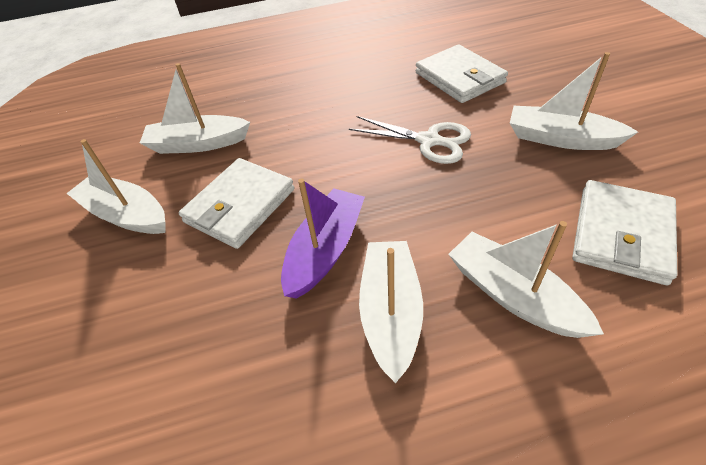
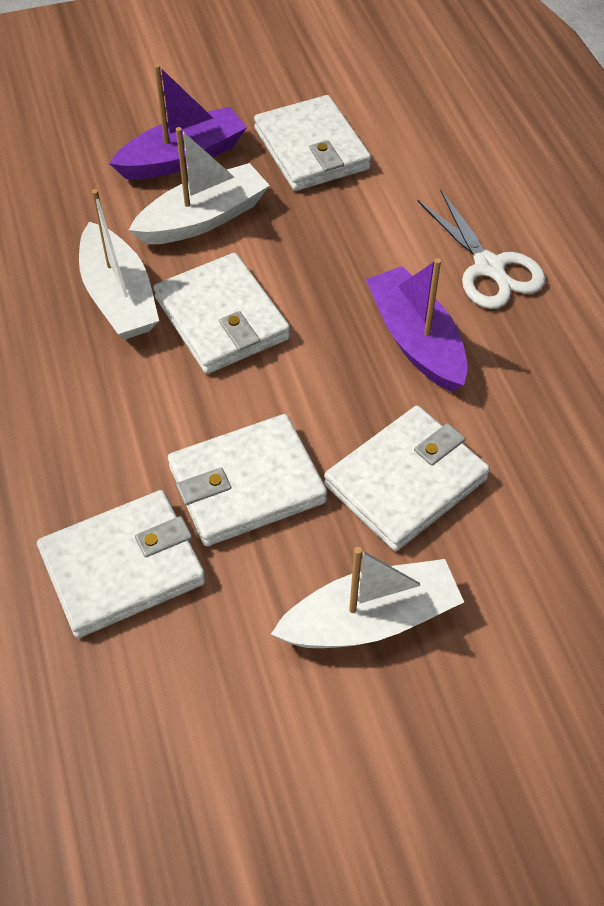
purple boat: 1 -> 2
white boat: 5 -> 3
white wallet: 3 -> 5

